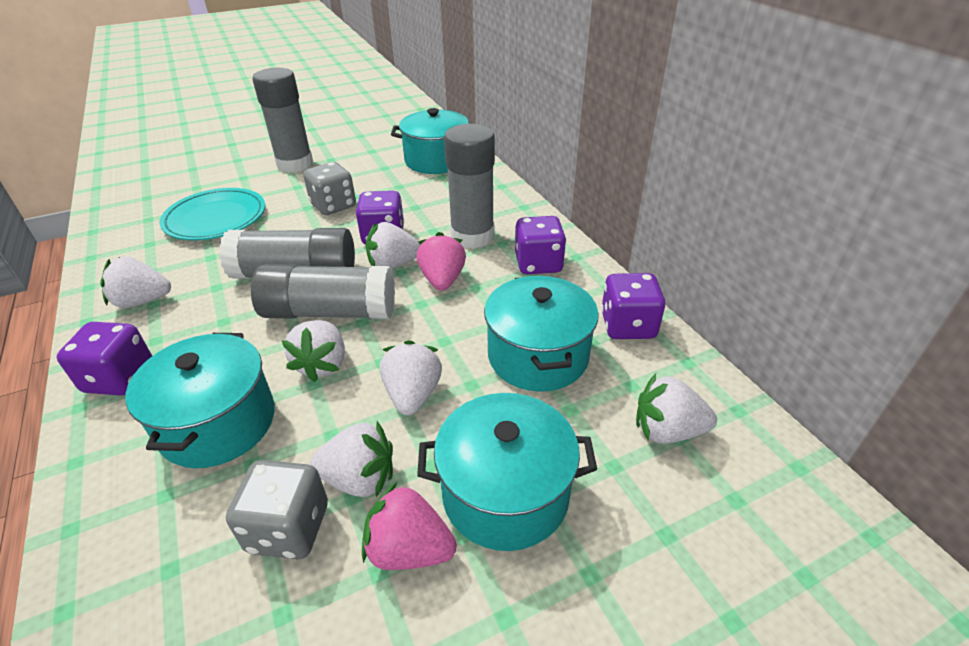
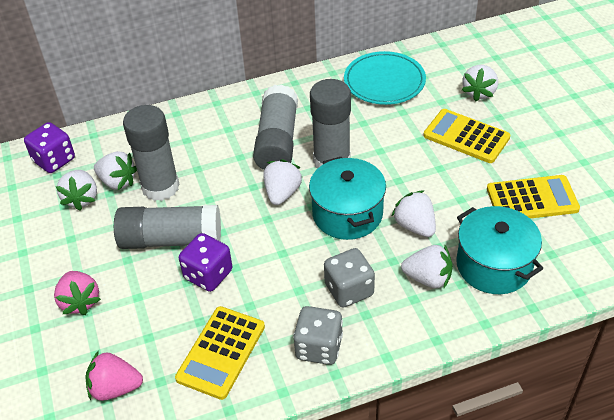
purple dice: 4 -> 2
turquoise pot: 4 -> 2
yellow calculator: 0 -> 3

